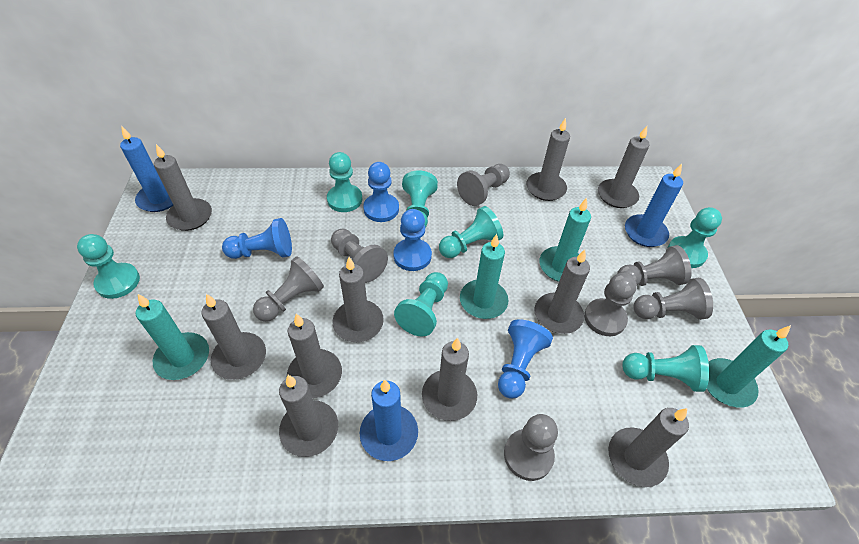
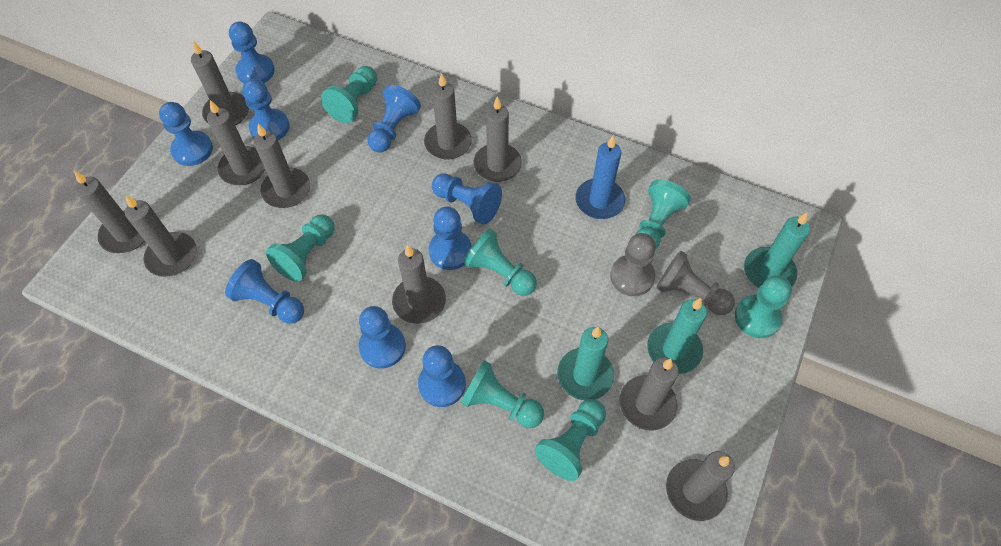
blue candle: 3 -> 1
blue pawn: 4 -> 9
grey pawn: 7 -> 2
turquoise candle: 4 -> 3

